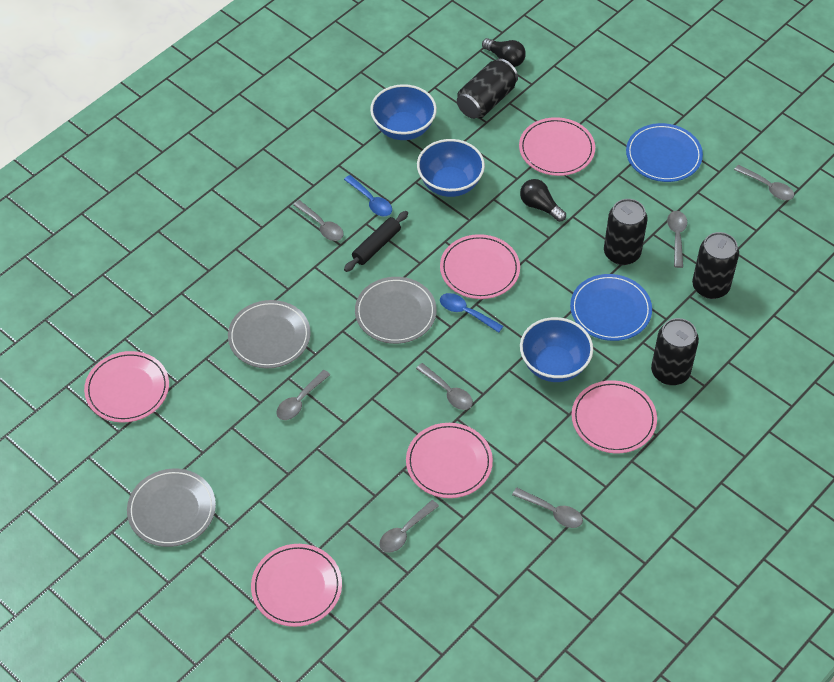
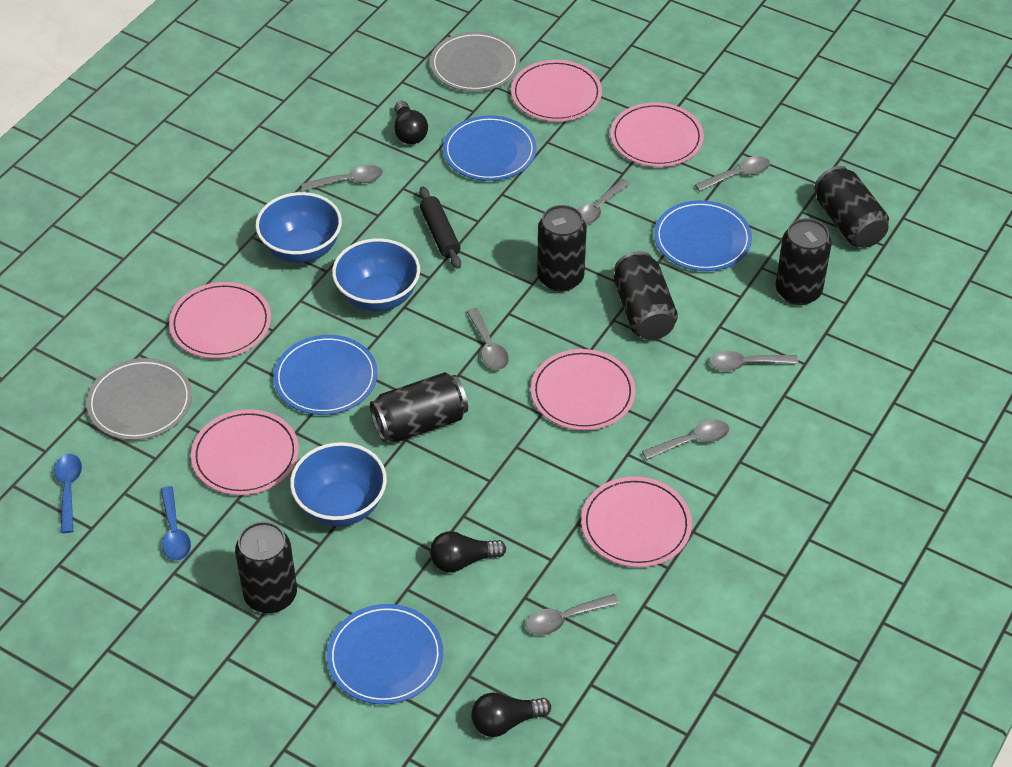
black can: 4 -> 6
black light bulb: 2 -> 3
blue plate: 2 -> 4
grey plate: 3 -> 2

